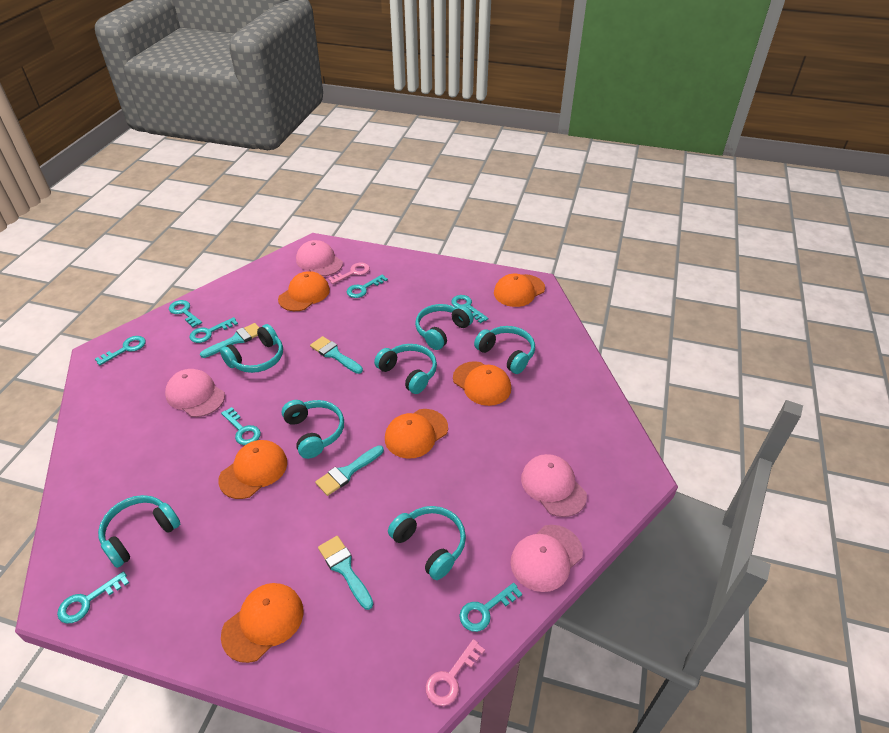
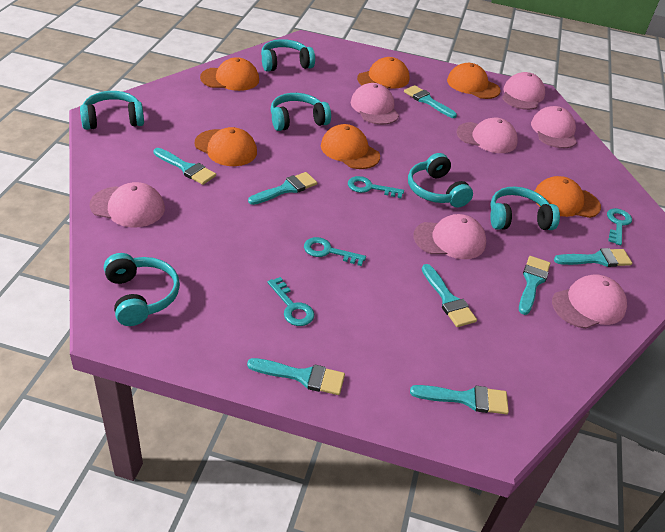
pink cap: 4 -> 7
pink key: 2 -> 0
turquoise brush: 4 -> 8
turquoise headphones: 7 -> 6
turquoise key: 8 -> 4

